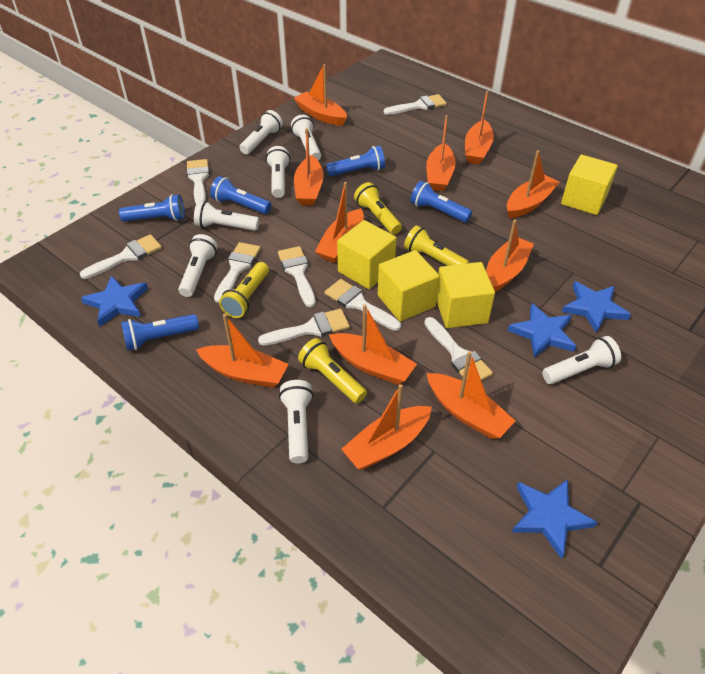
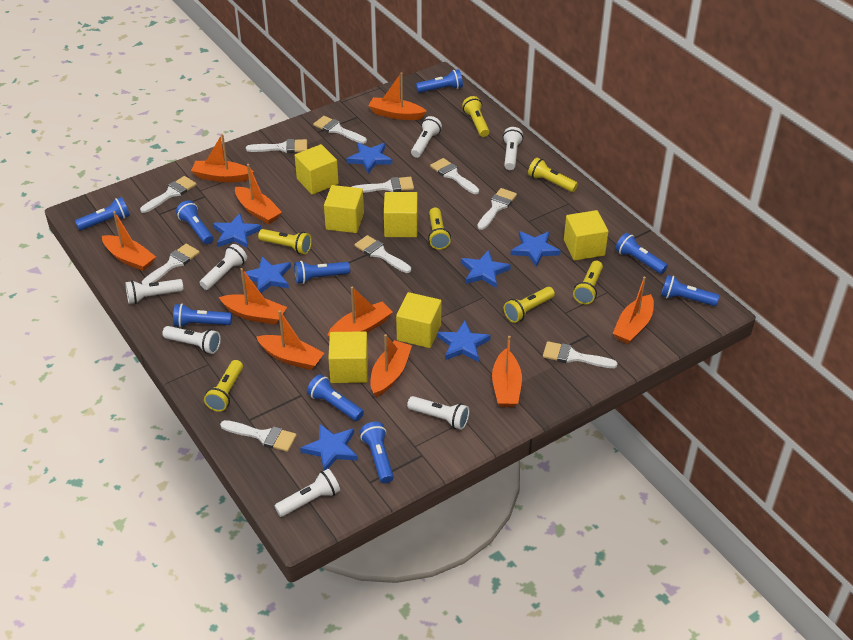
blue flashlight: 5 -> 9
blue star: 4 -> 7
orange boat: 11 -> 10
white brush: 8 -> 10
yellow cube: 4 -> 6
yellow flashlight: 4 -> 7

